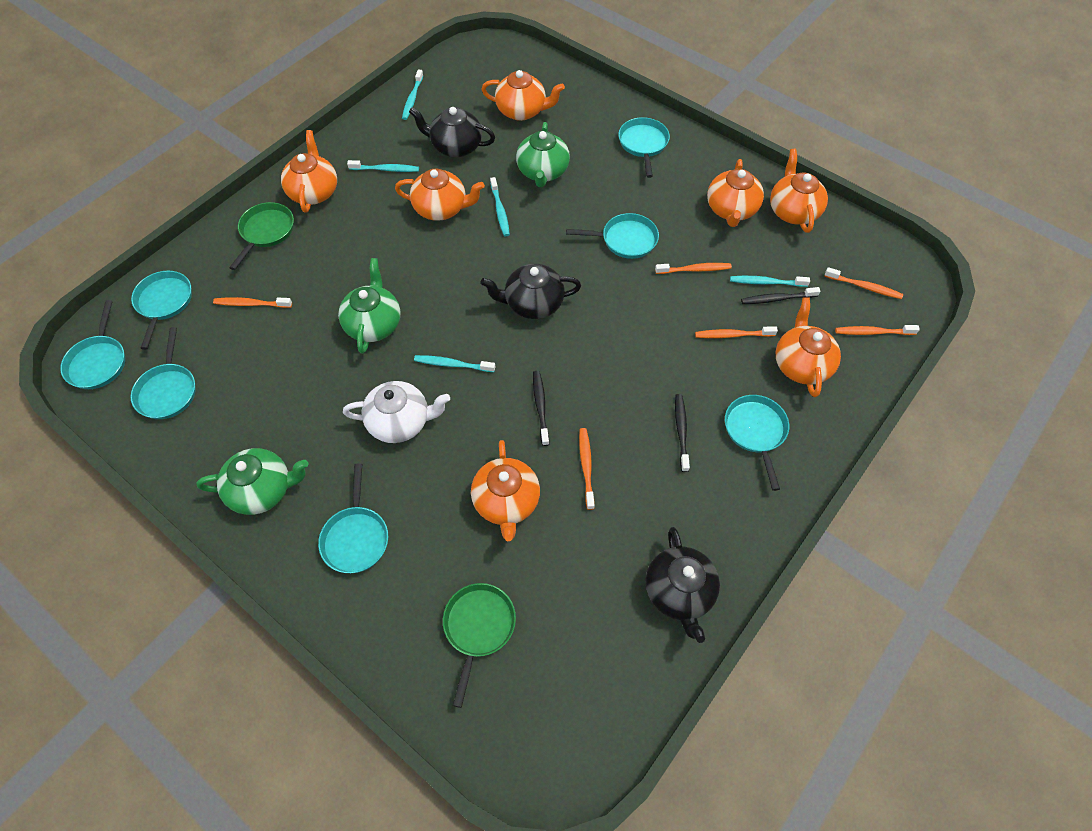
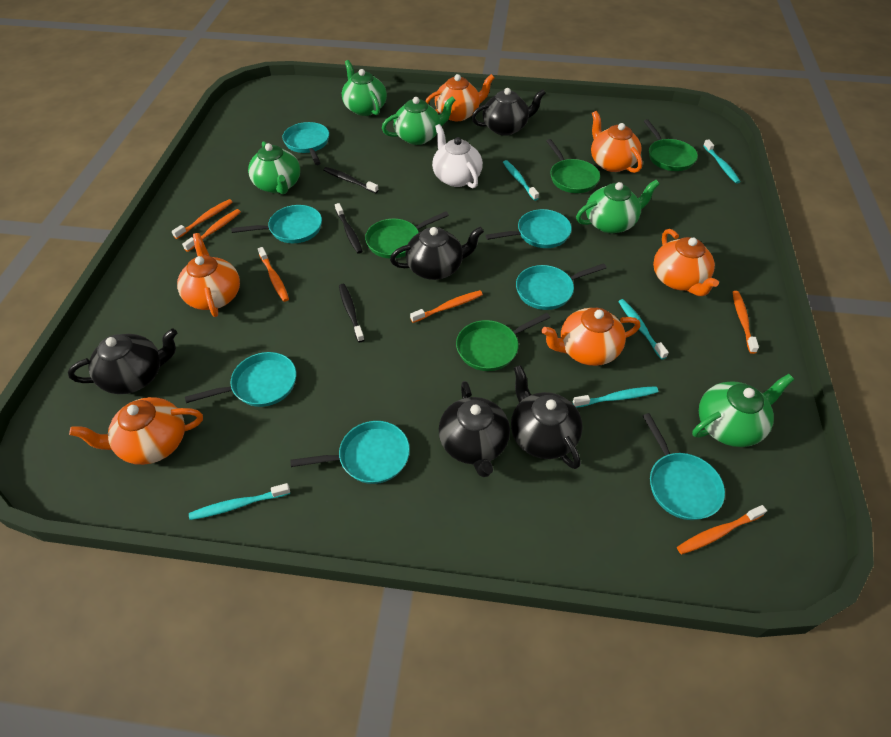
black teapot: 3 -> 5
green pan: 2 -> 4
green teapot: 3 -> 5
orange teapot: 7 -> 6

